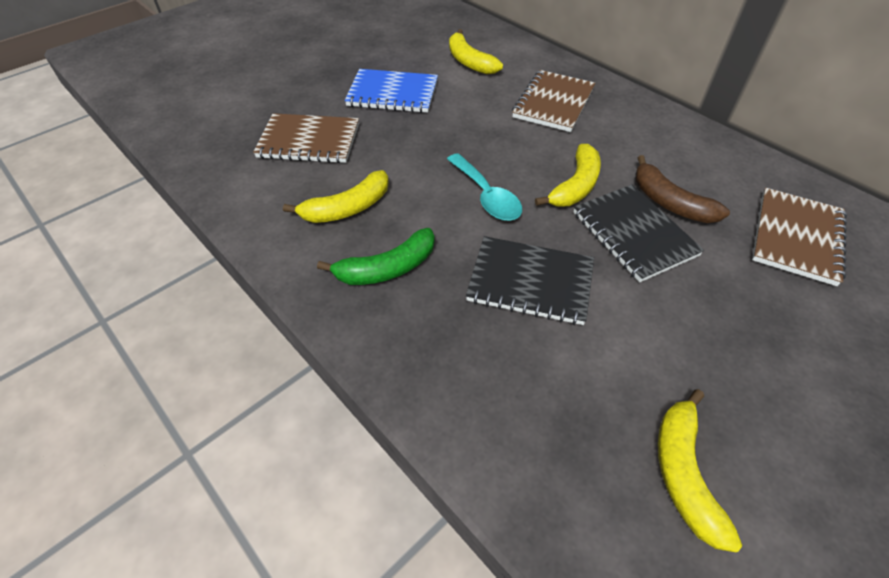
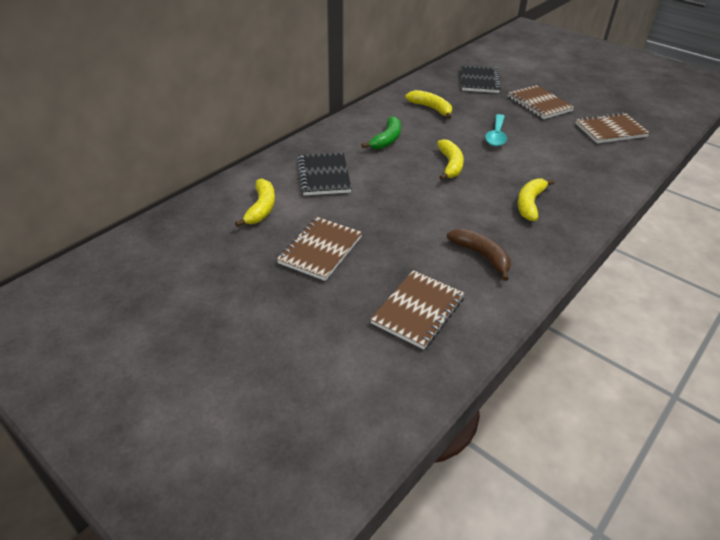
blue notebook: 1 -> 0
brown notebook: 3 -> 4

